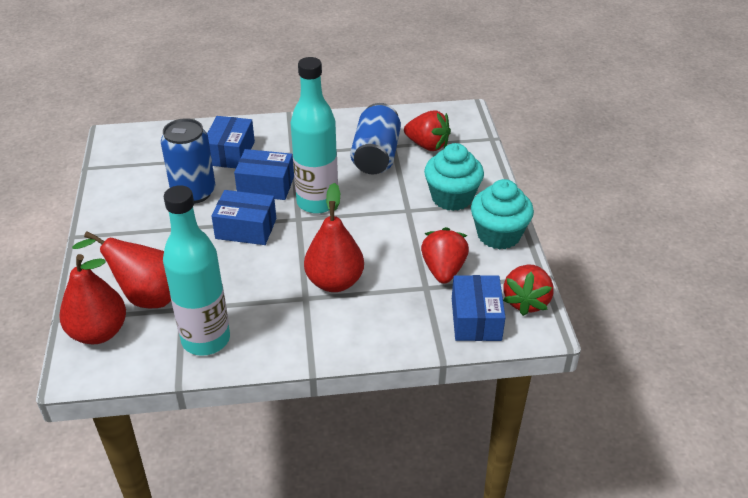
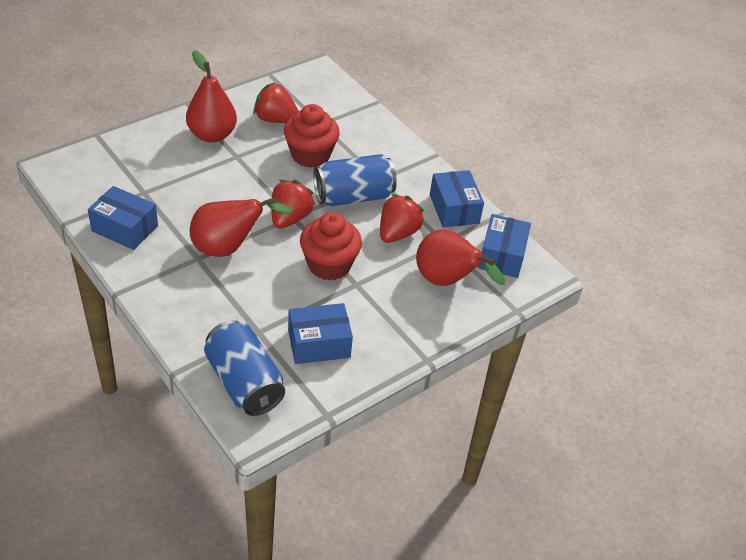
red cupcake: 0 -> 2
turquoise bottle: 2 -> 0
turquoise cupcake: 2 -> 0

